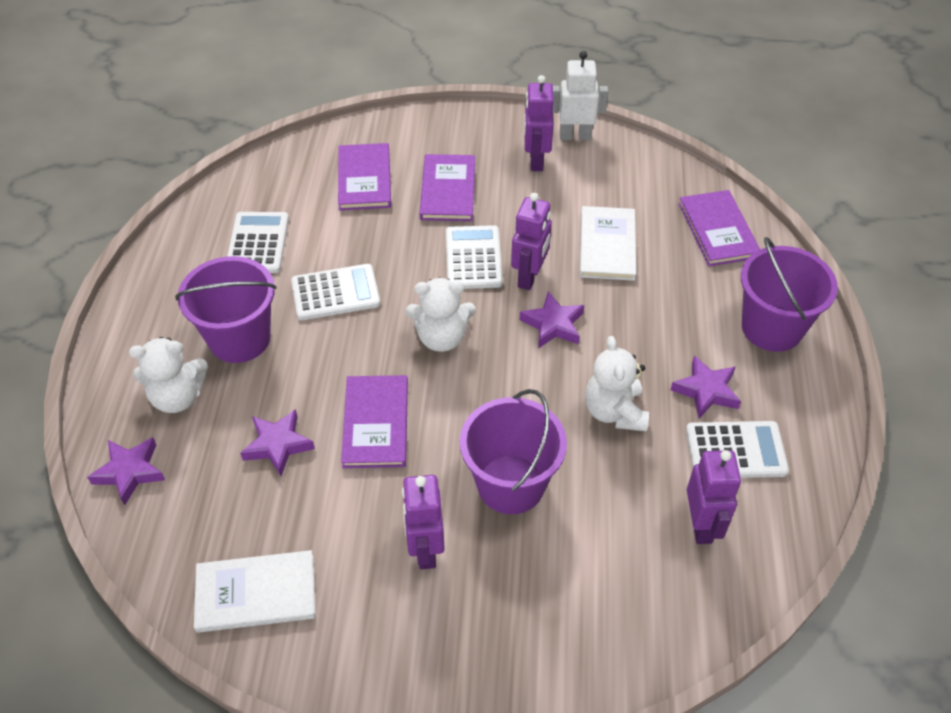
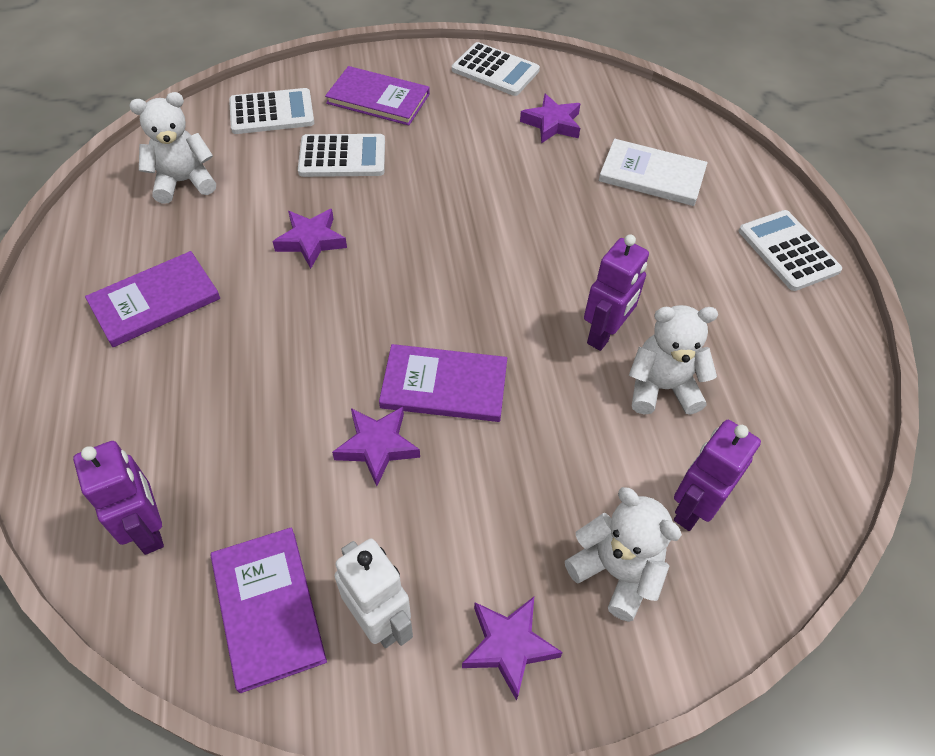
purple bucket: 3 -> 0
purple robot: 4 -> 3
white book: 2 -> 1

